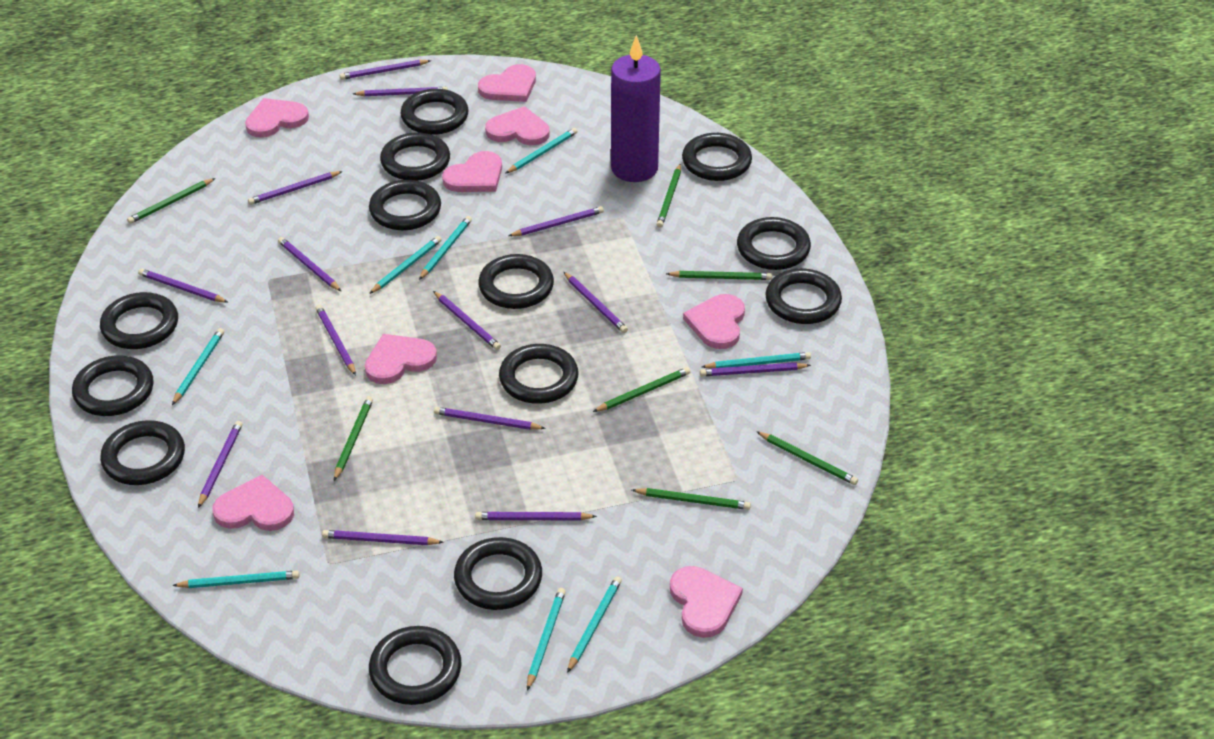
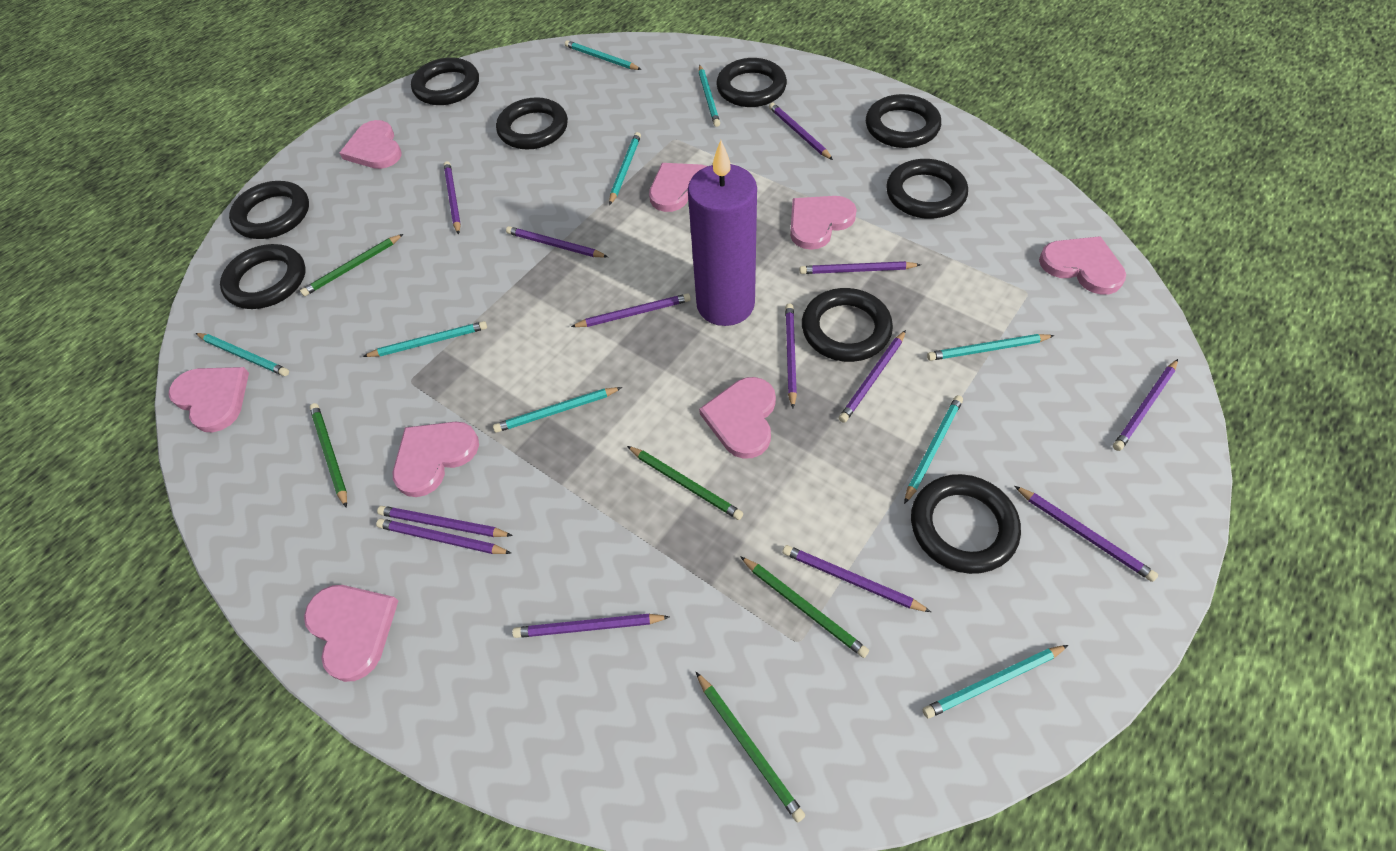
black ring: 13 -> 9
green pencil: 7 -> 5
purple pencil: 14 -> 13
turquoise pencil: 8 -> 9

